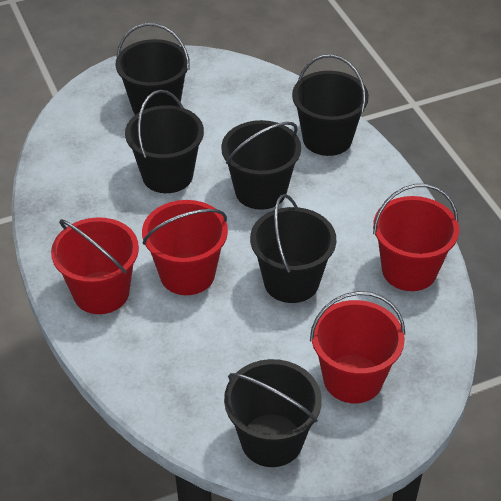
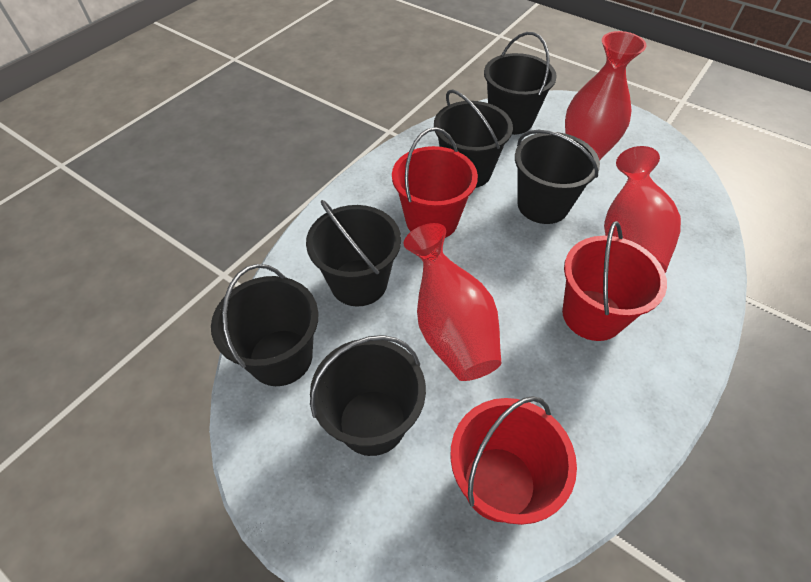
red bucket: 4 -> 3
red vase: 0 -> 3

